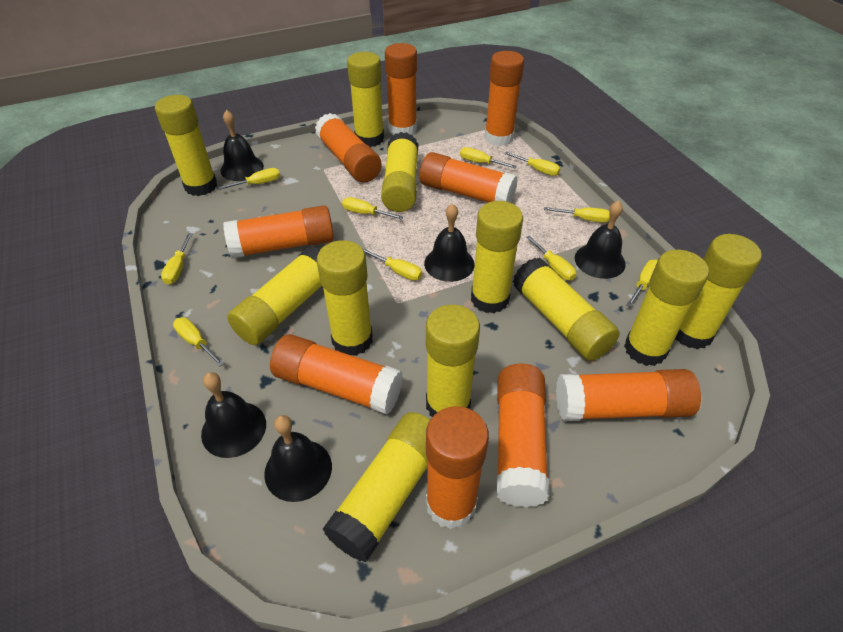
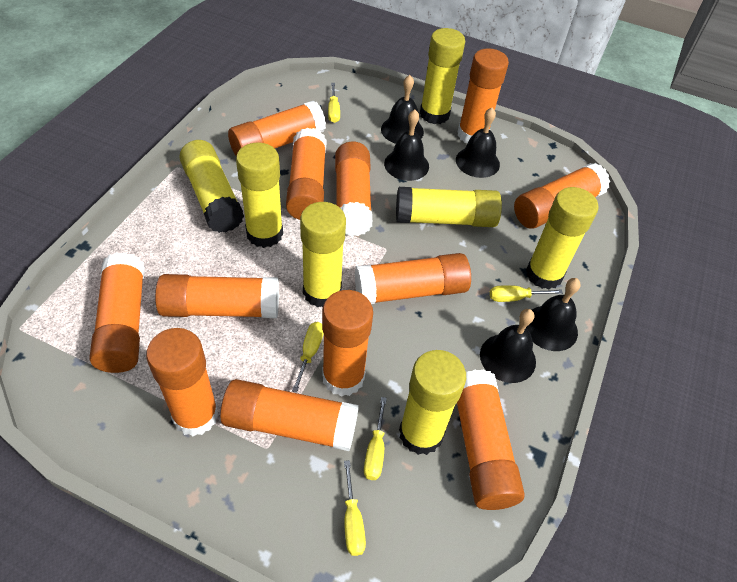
orange glue stick: 9 -> 12
yellow glue stick: 11 -> 7
yellow screwdriver: 10 -> 5

